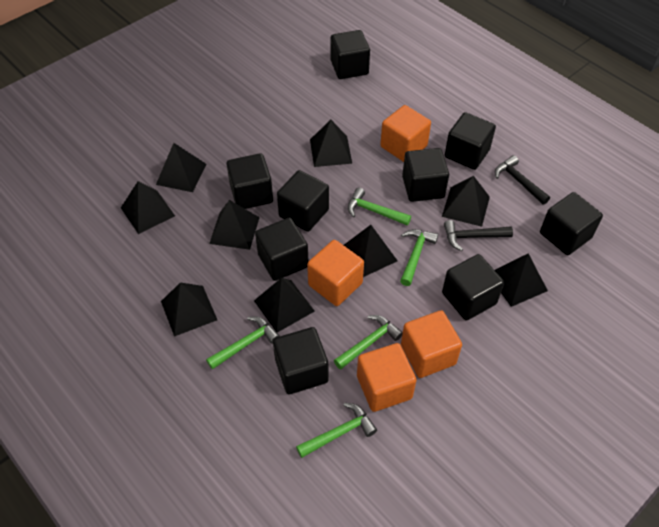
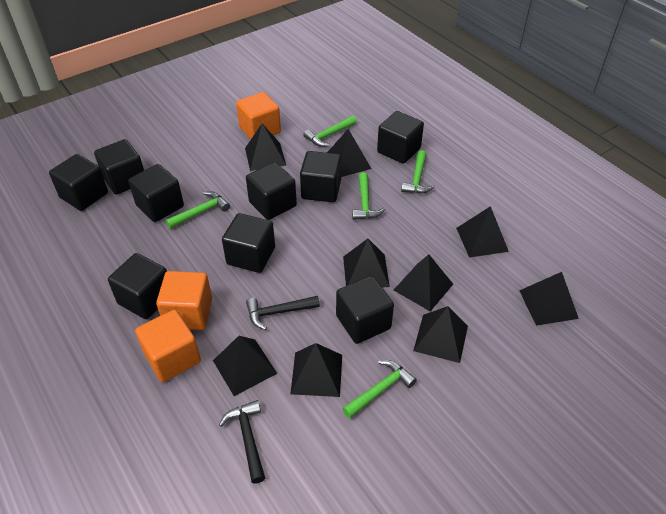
orange cube: 4 -> 3

